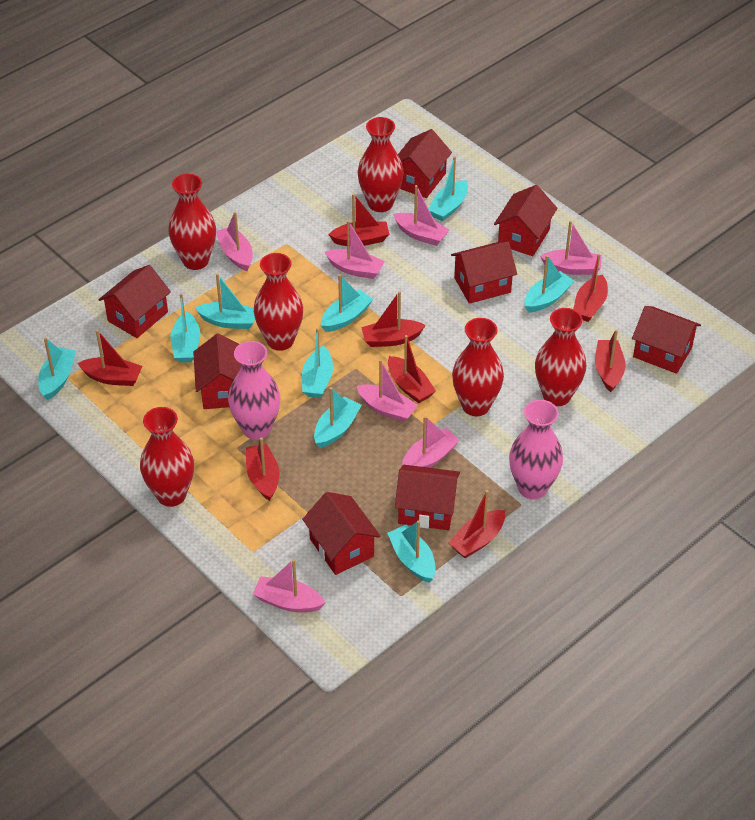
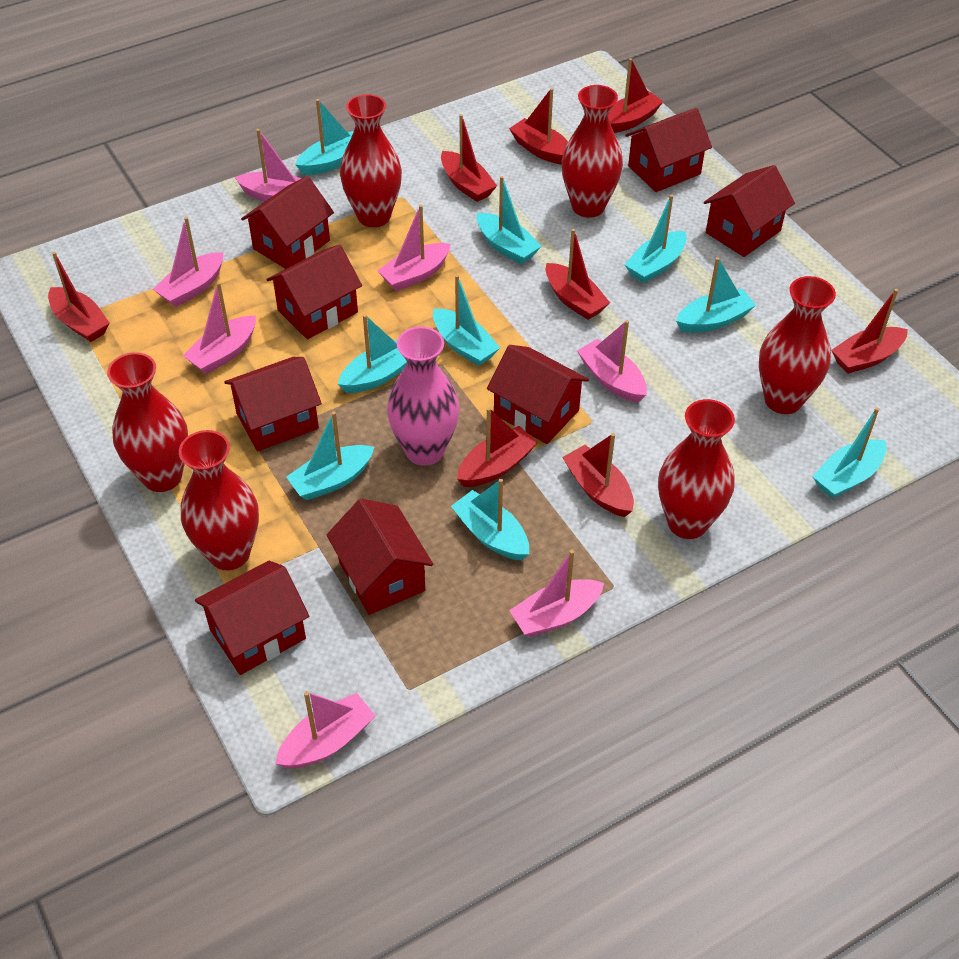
pink vase: 2 -> 1

